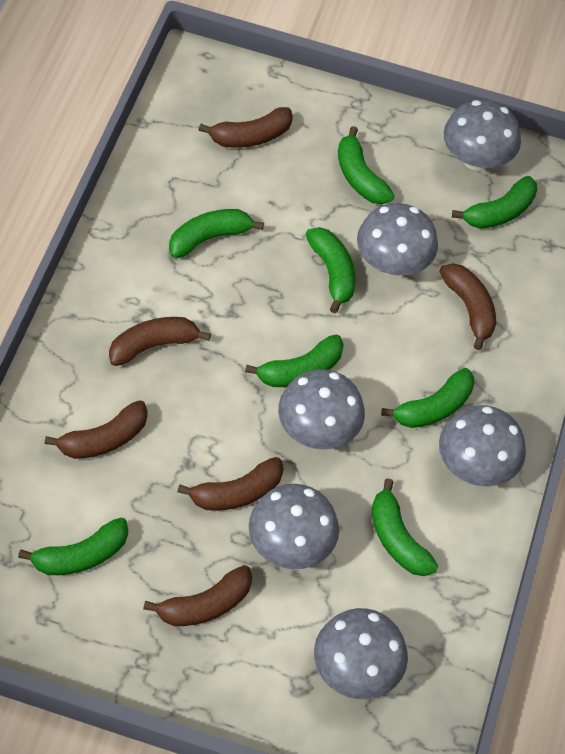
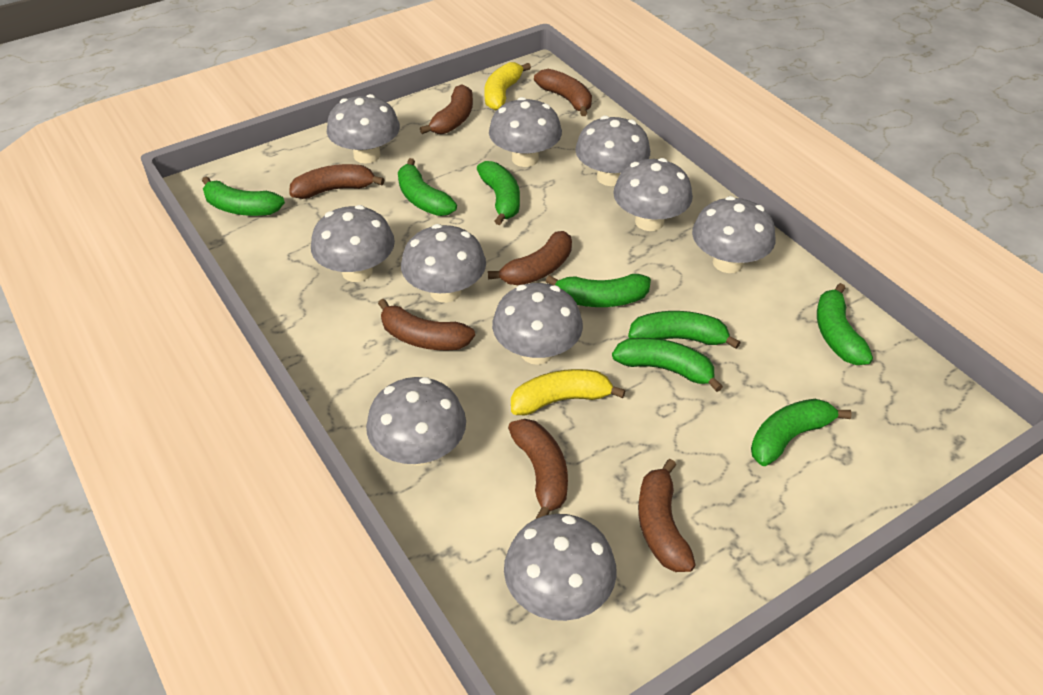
brown banana: 6 -> 7
grey mushroom: 6 -> 10
yellow banana: 0 -> 2

